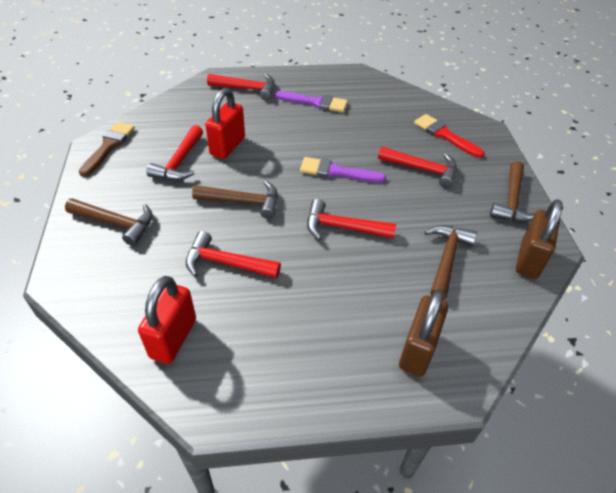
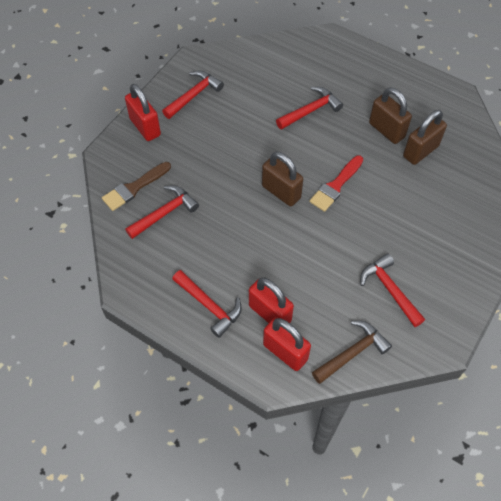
brown hammer: 4 -> 1
brown padlock: 2 -> 3
purple brush: 2 -> 0
red padlock: 2 -> 3

